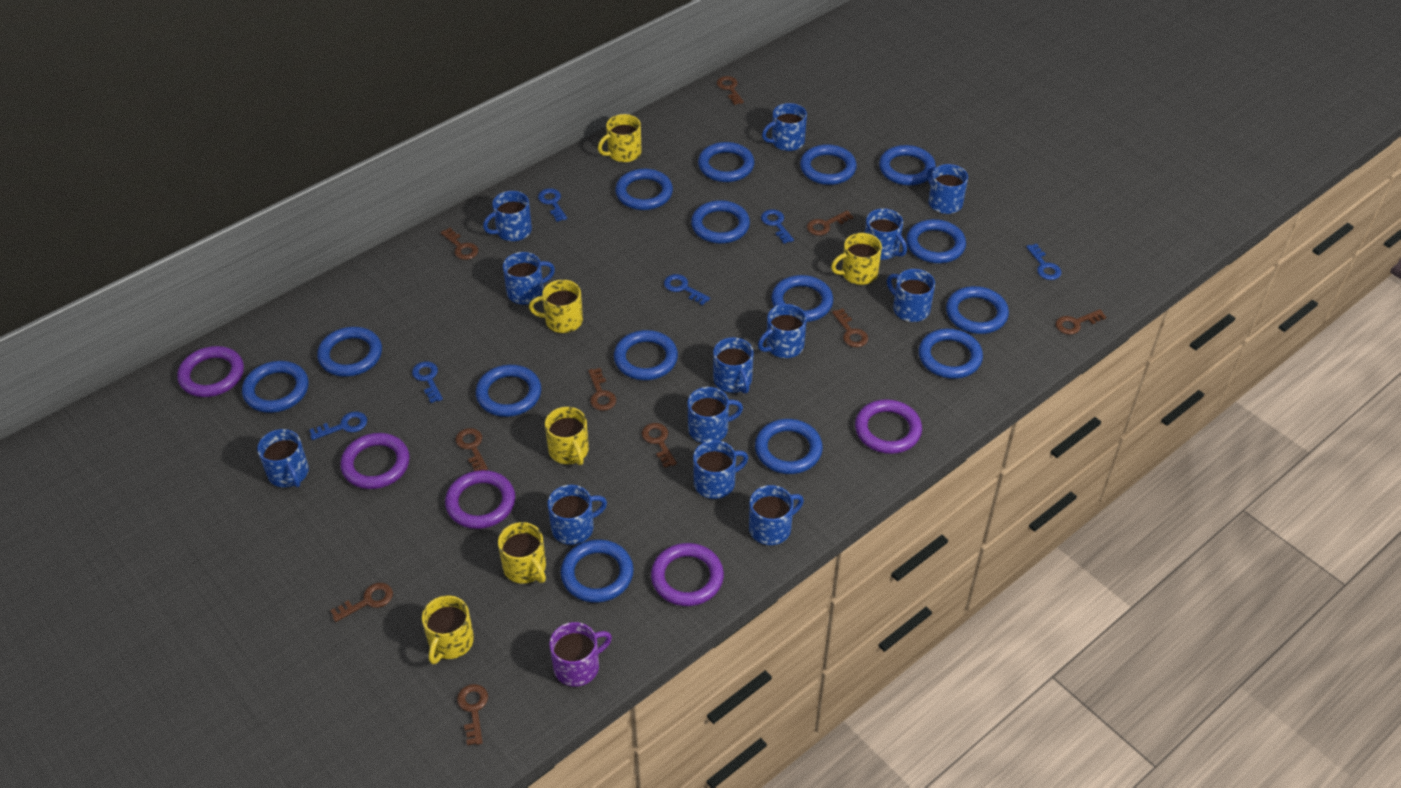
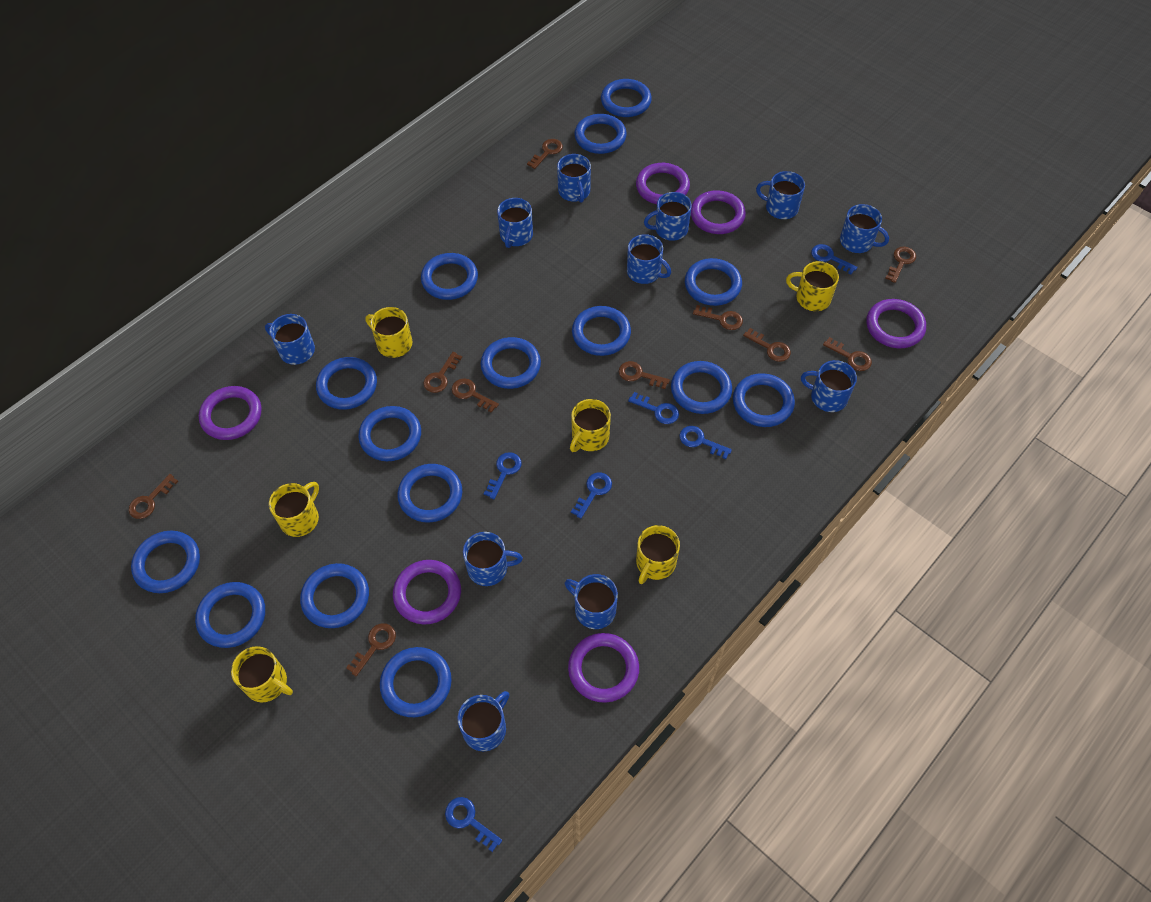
blue mug: 13 -> 11
purple mug: 1 -> 0
purple ring: 5 -> 6

